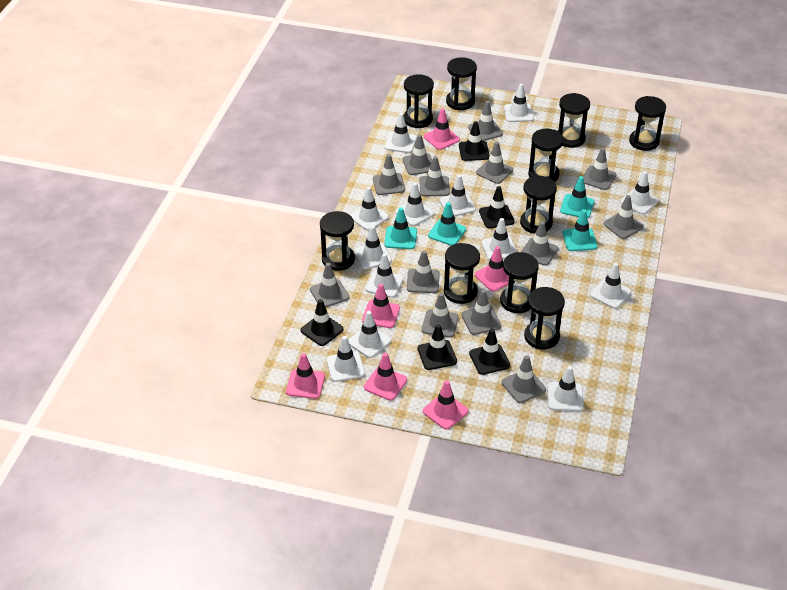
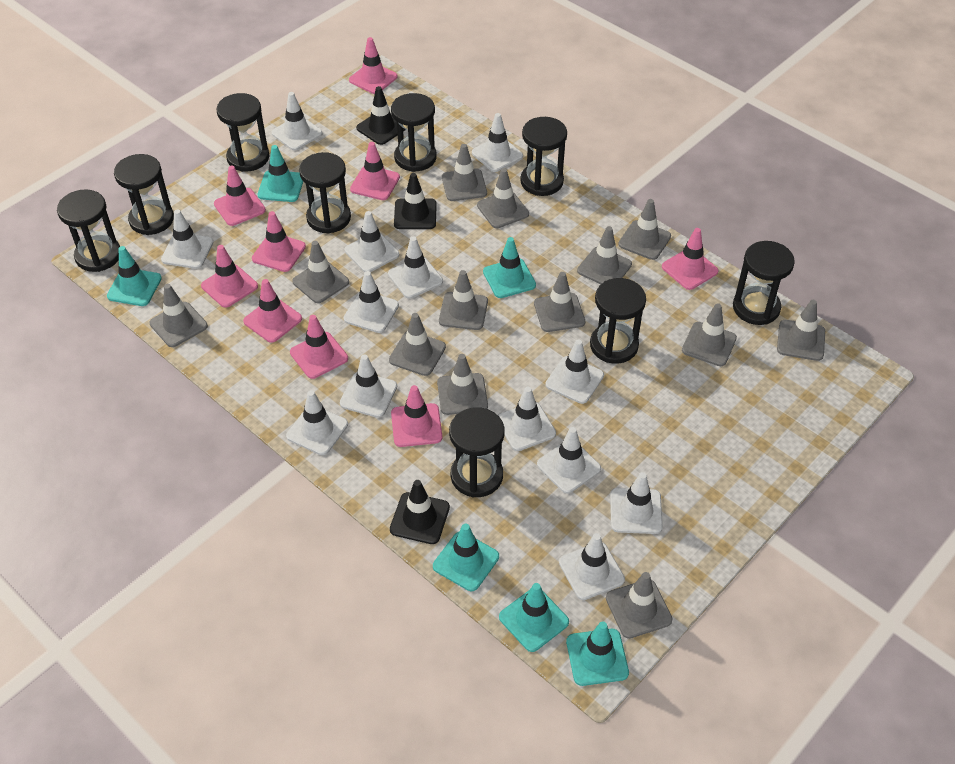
black hourglass: 10 -> 9
black traffic cone: 5 -> 3
pink traffic cone: 6 -> 9
turquoise traffic cone: 4 -> 6

